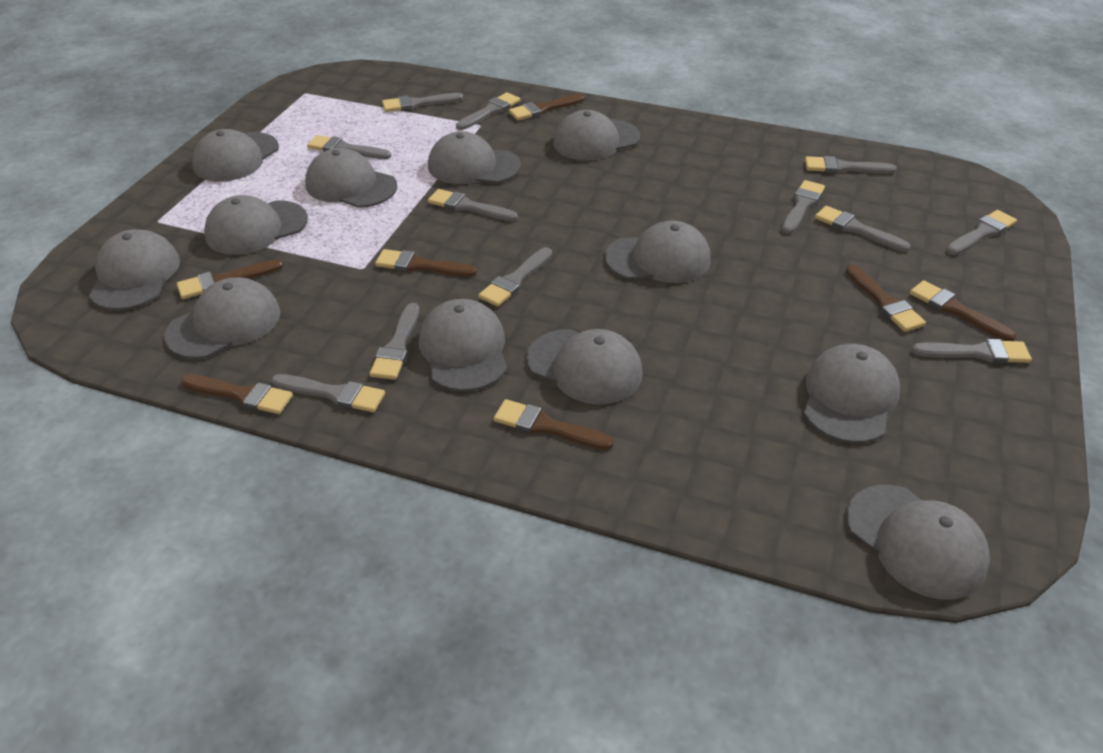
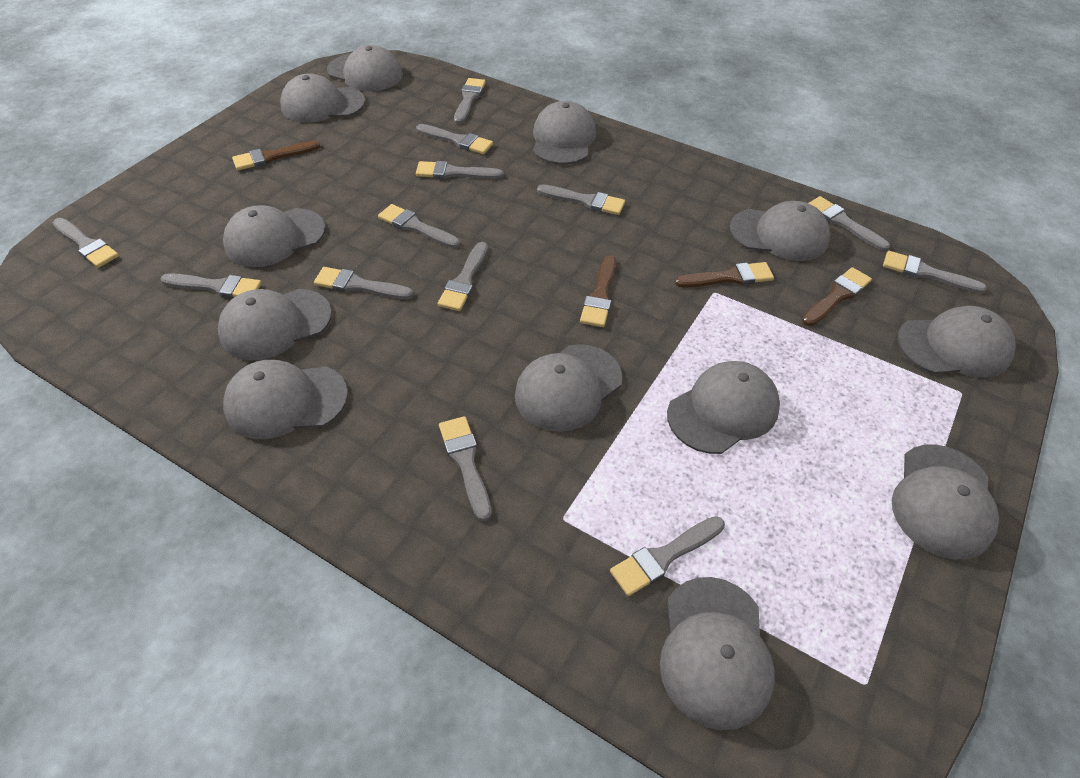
brown brush: 7 -> 4
grey brush: 12 -> 13

